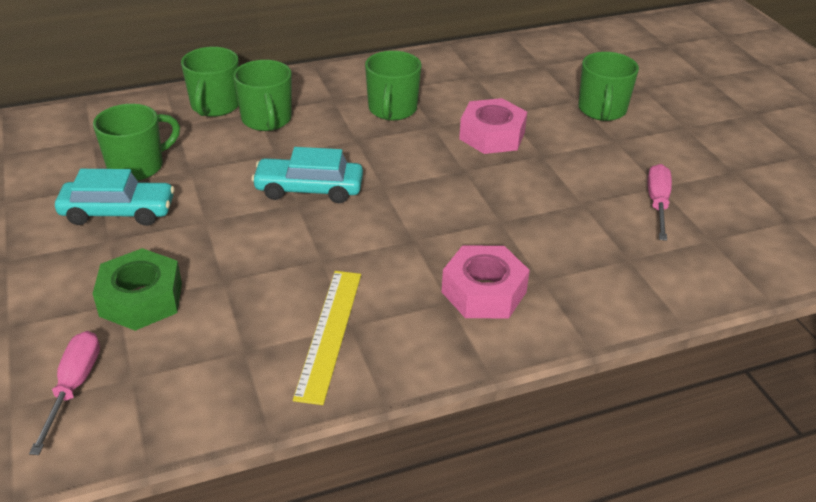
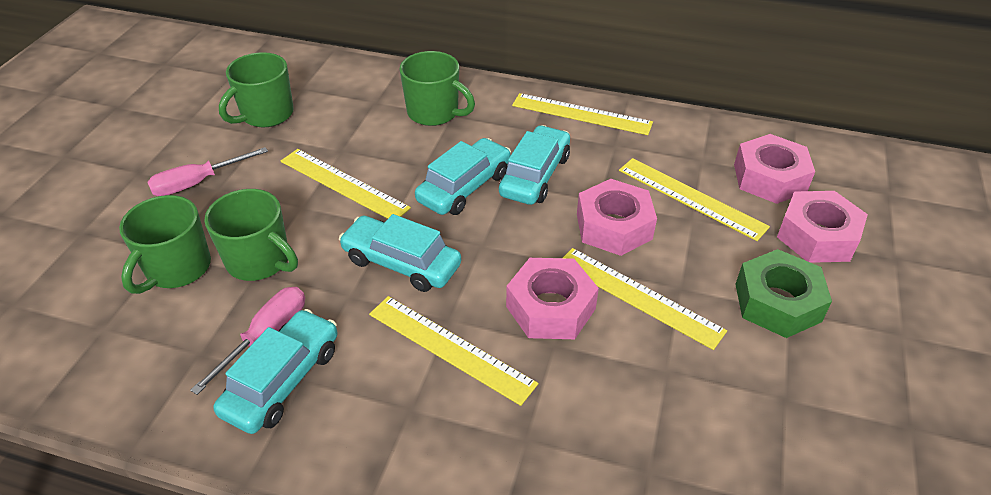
green mug: 5 -> 4
pink nut: 2 -> 4
turquoise car: 2 -> 4
yellow ruler: 1 -> 5

